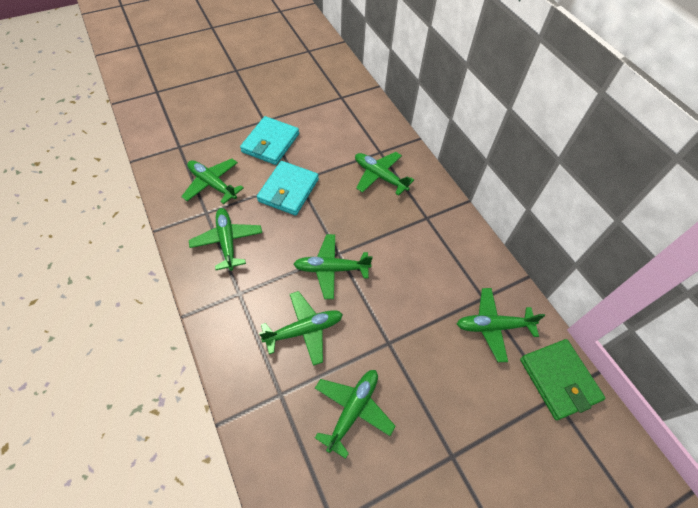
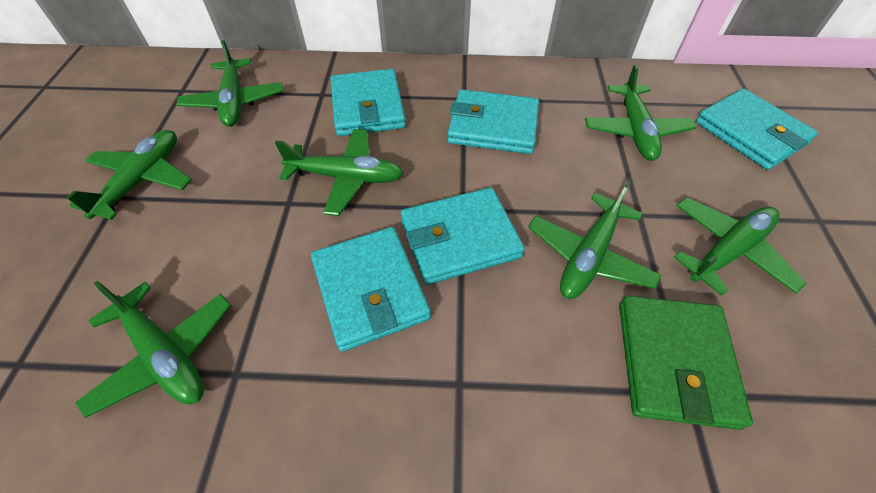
turquoise wallet: 2 -> 5

